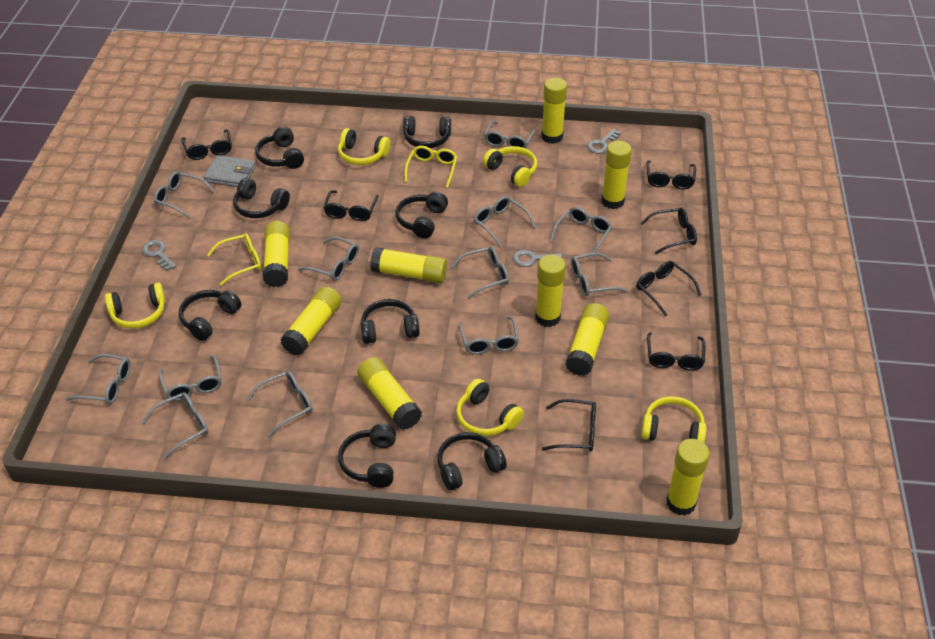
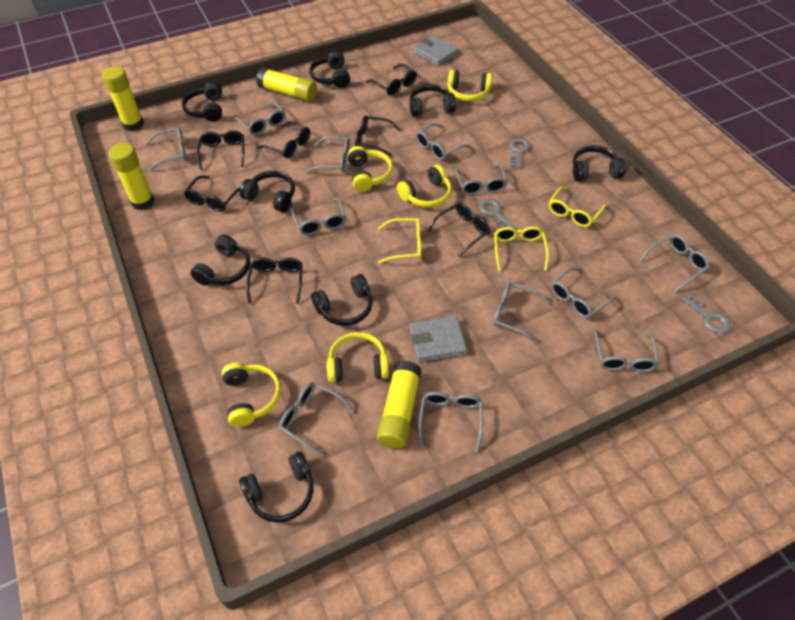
grey wallet: 1 -> 2
yellow glasses: 2 -> 3
yellow glue stick: 9 -> 4

